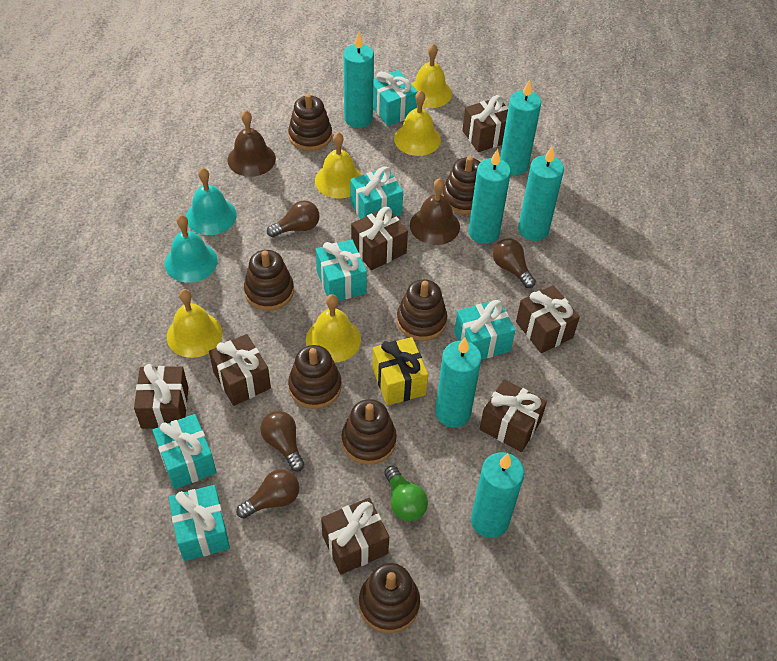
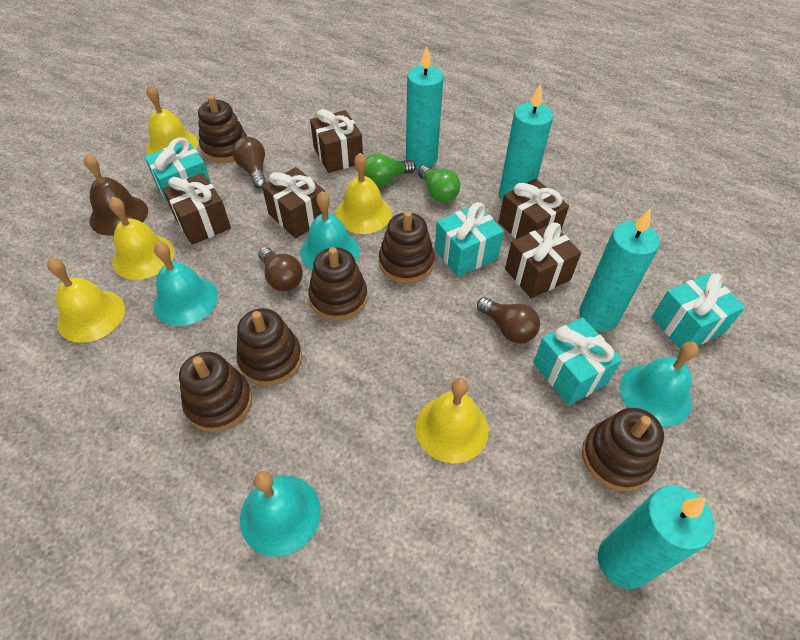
brown bell: 2 -> 1
brown gift: 7 -> 5
brown light bulb: 4 -> 3
brown stacking toy: 7 -> 6
green light bulb: 1 -> 2
turquoise bell: 2 -> 4
turquoise candle: 6 -> 4
turquoise gift: 6 -> 4
yellow gift: 1 -> 0

